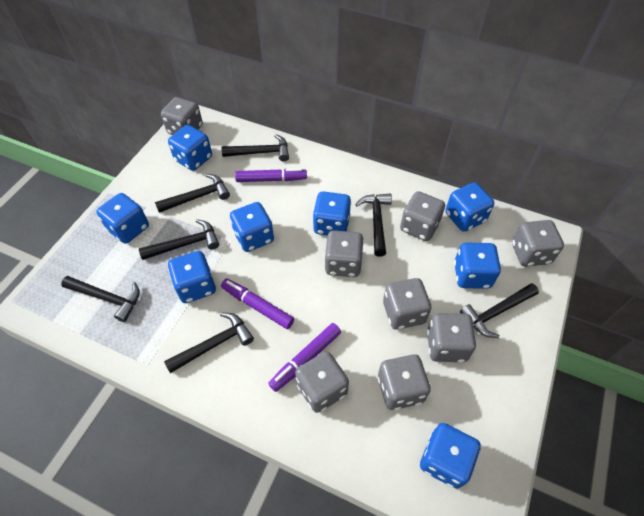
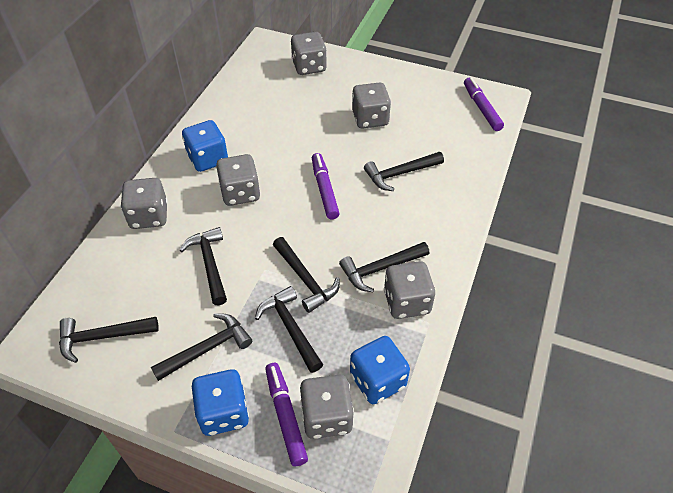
blue dice: 8 -> 3
grey dice: 8 -> 6

